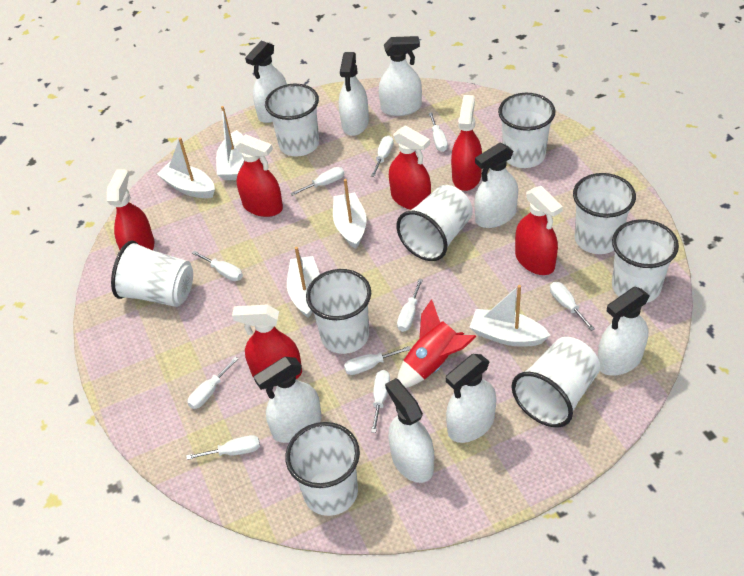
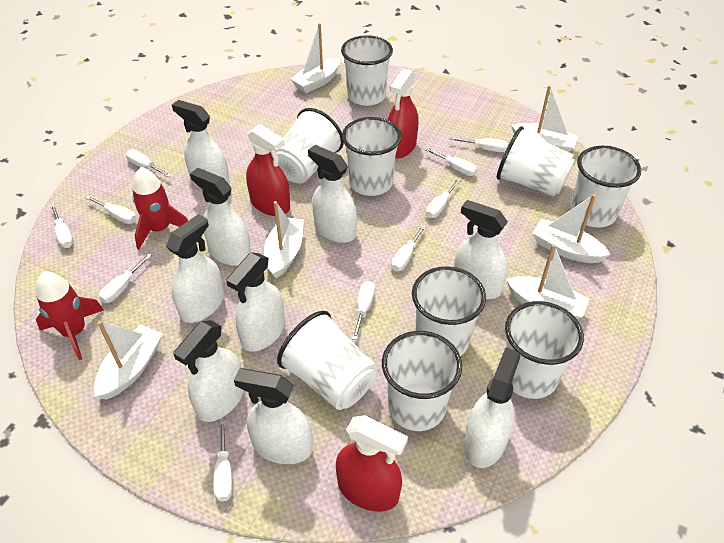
red rocket: 1 -> 2
red spray bottle: 6 -> 3
white boat: 5 -> 6
white spray bottle: 8 -> 9

